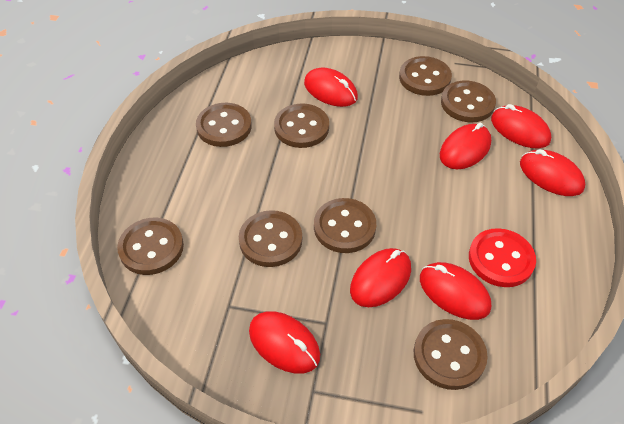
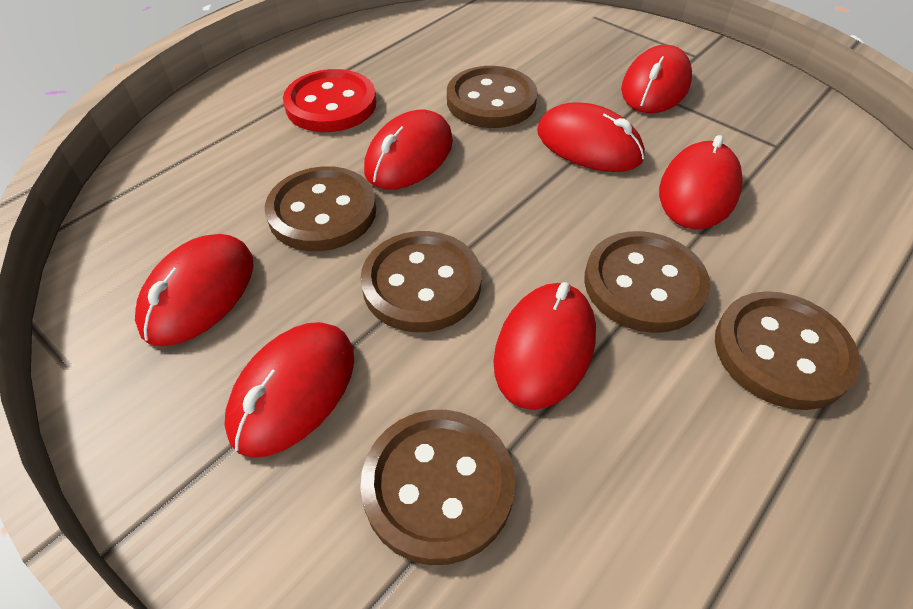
brown button: 8 -> 6

